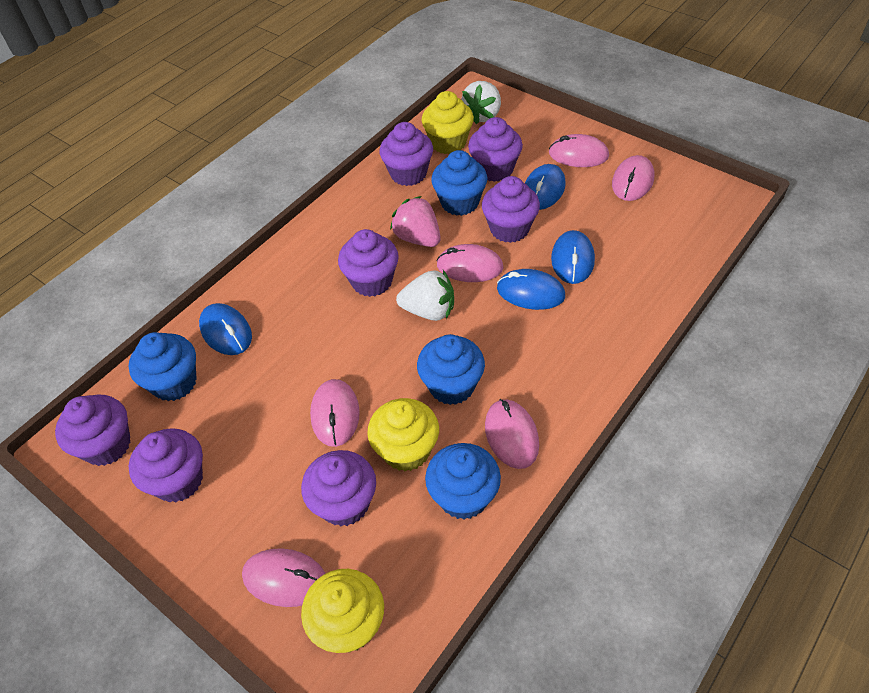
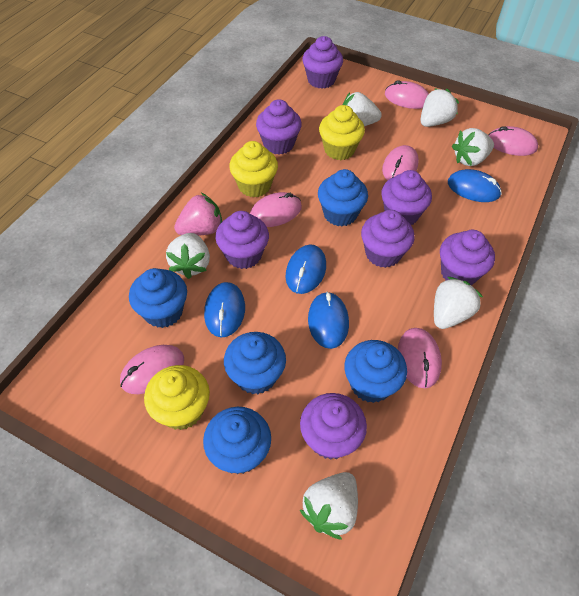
blue cupcake: 4 -> 5
white strawberry: 2 -> 6

